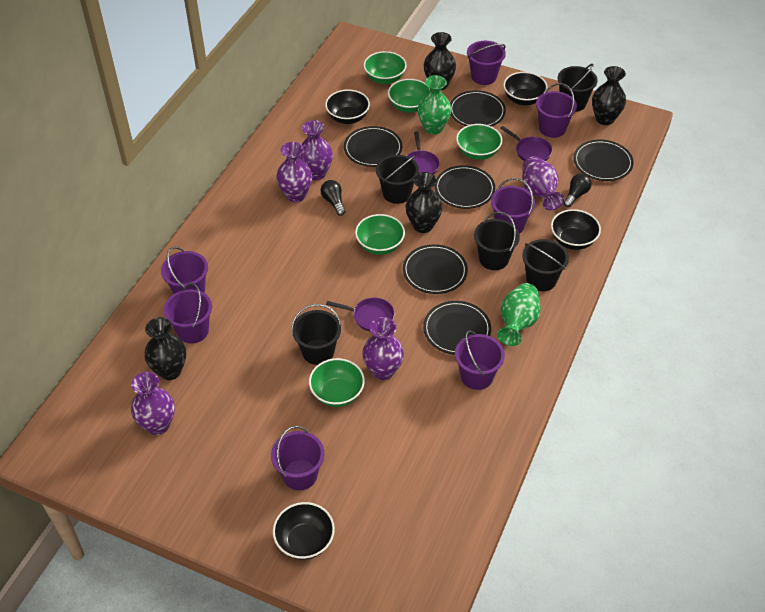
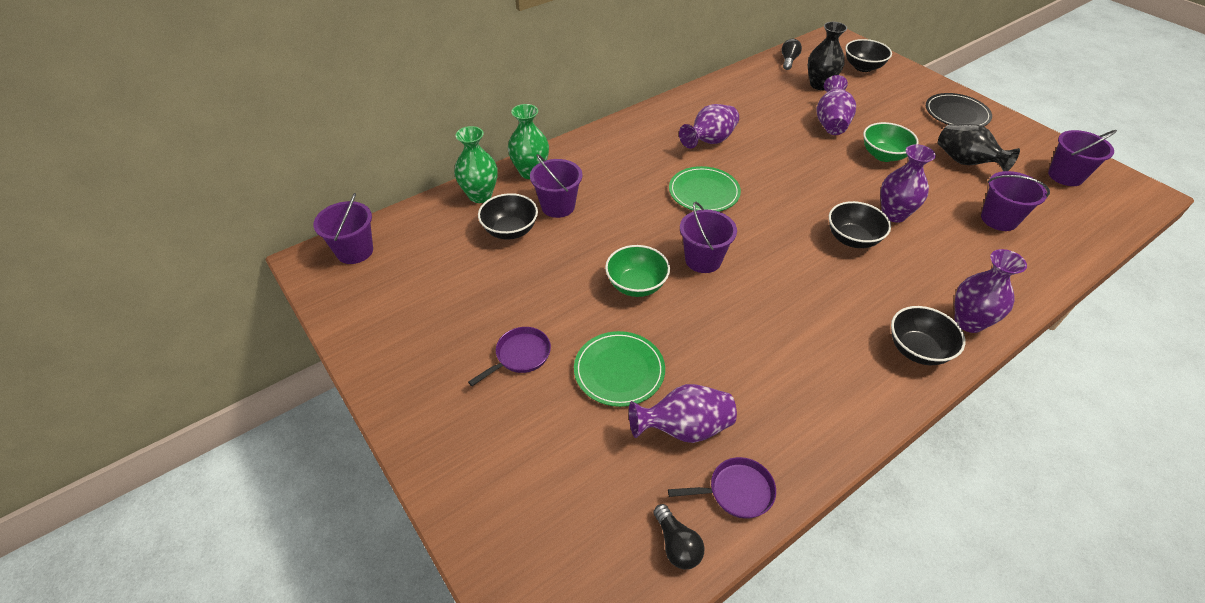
black bucket: 5 -> 0
black plate: 6 -> 1
black vase: 4 -> 2
green bowl: 5 -> 2
green plate: 0 -> 2
purple bucket: 7 -> 5
purple pan: 3 -> 2

